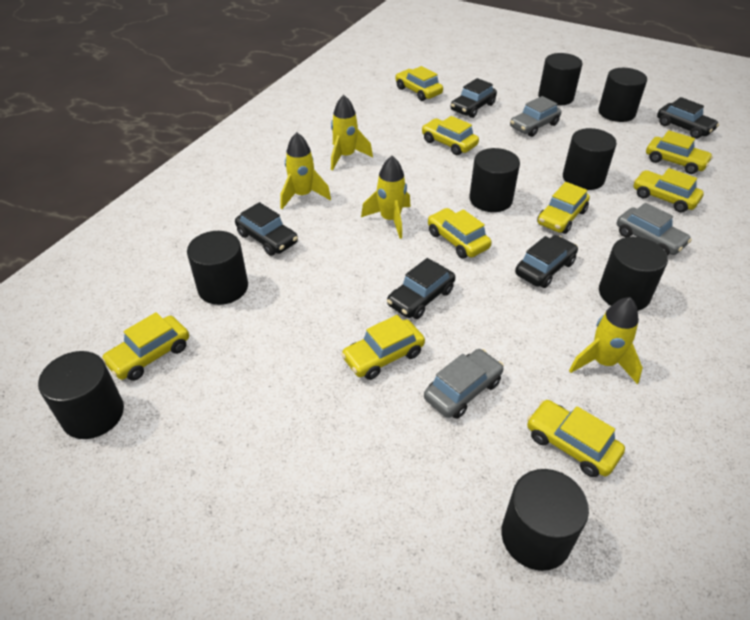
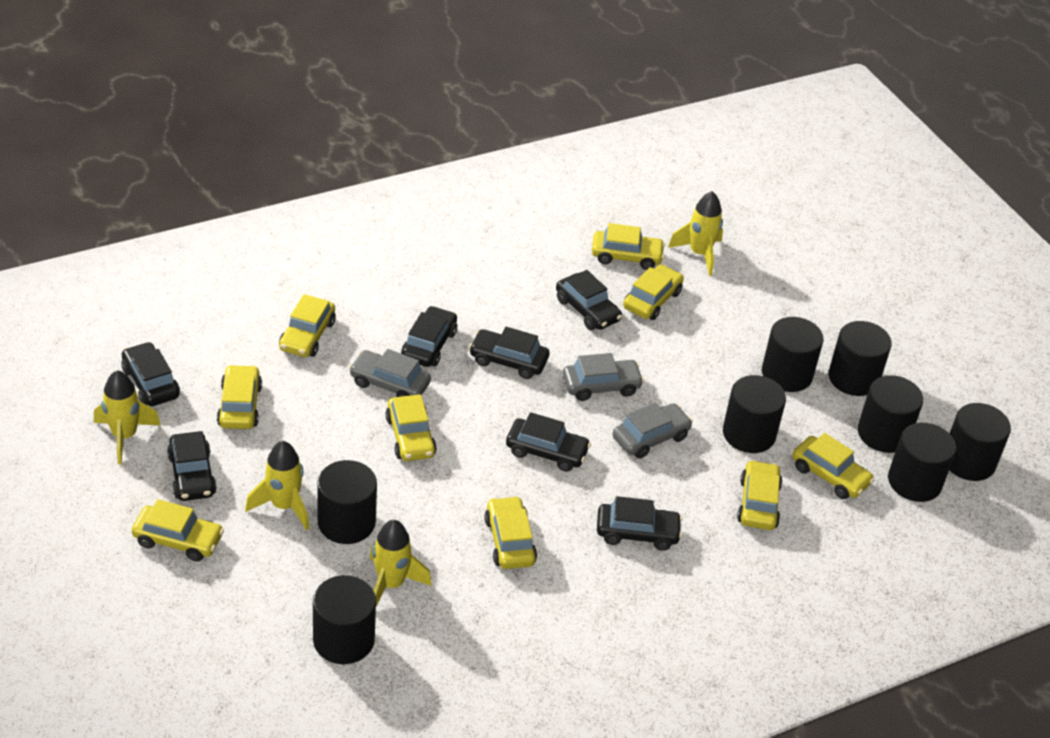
black car: 5 -> 7

